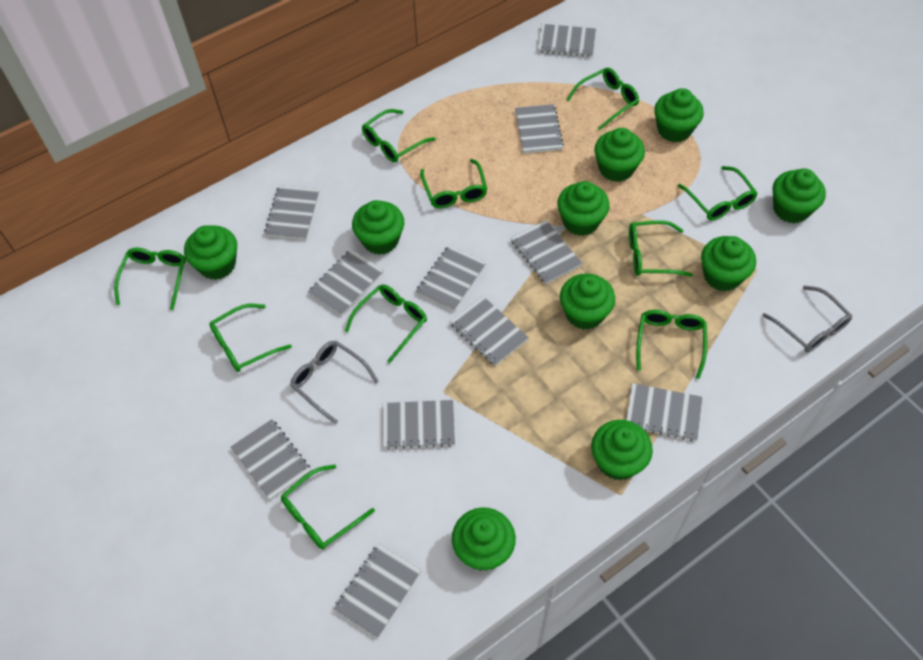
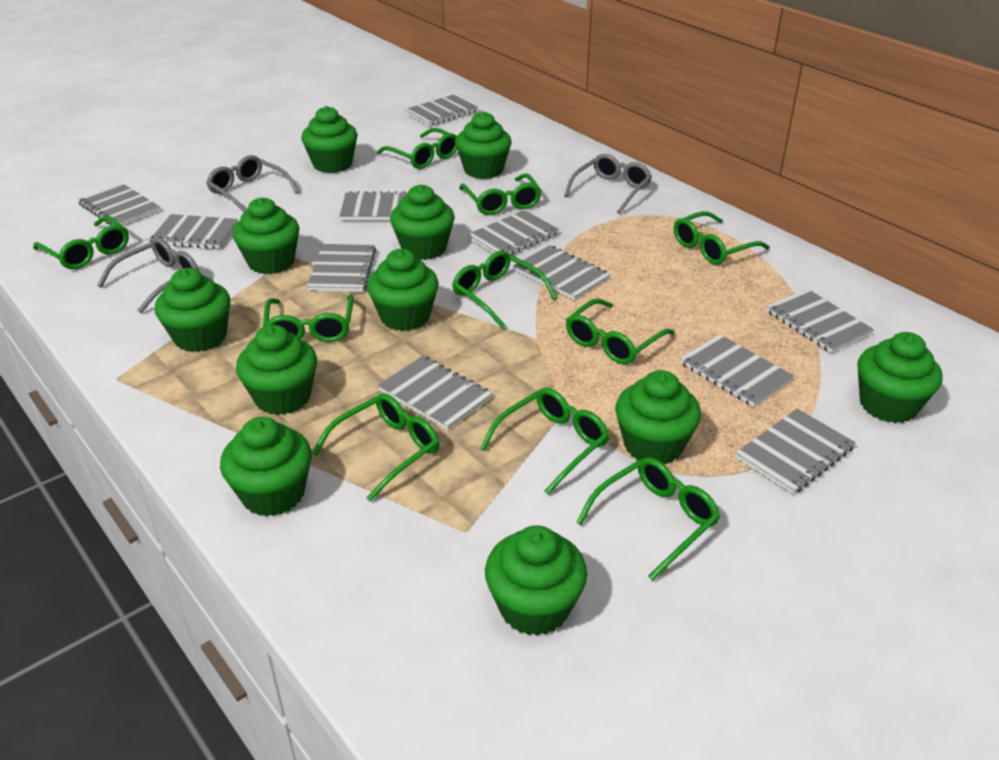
green cupcake: 10 -> 11
grey glasses: 2 -> 3

